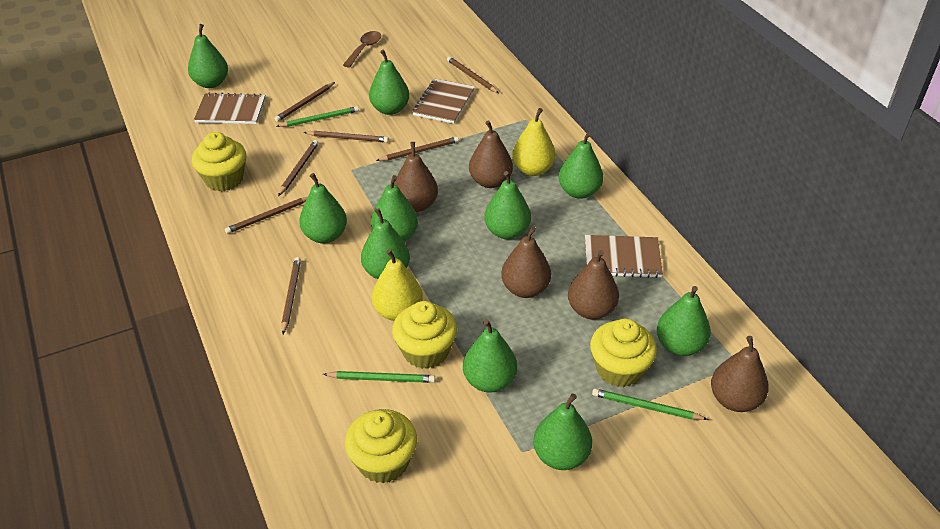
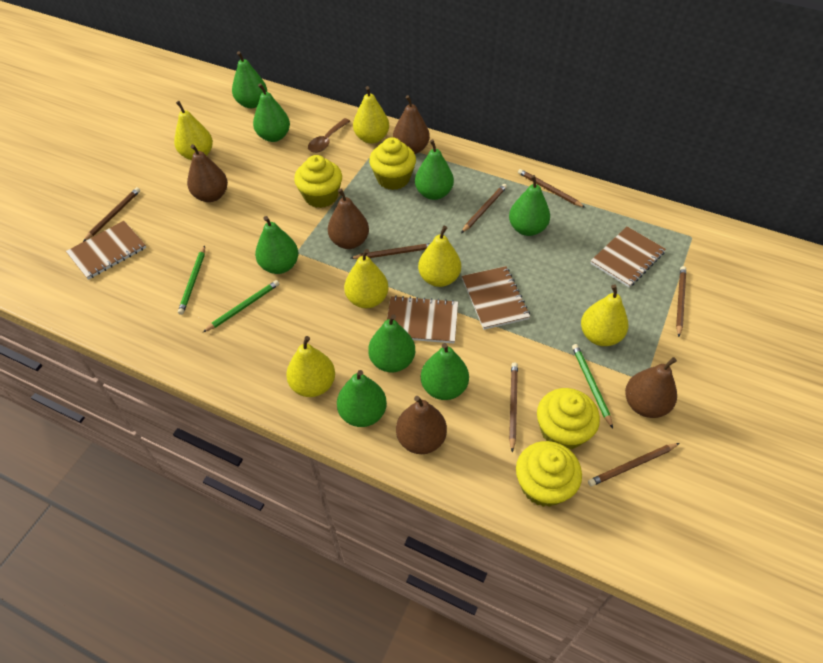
brown notebook: 3 -> 4
green pear: 10 -> 8
yellow pear: 2 -> 6

